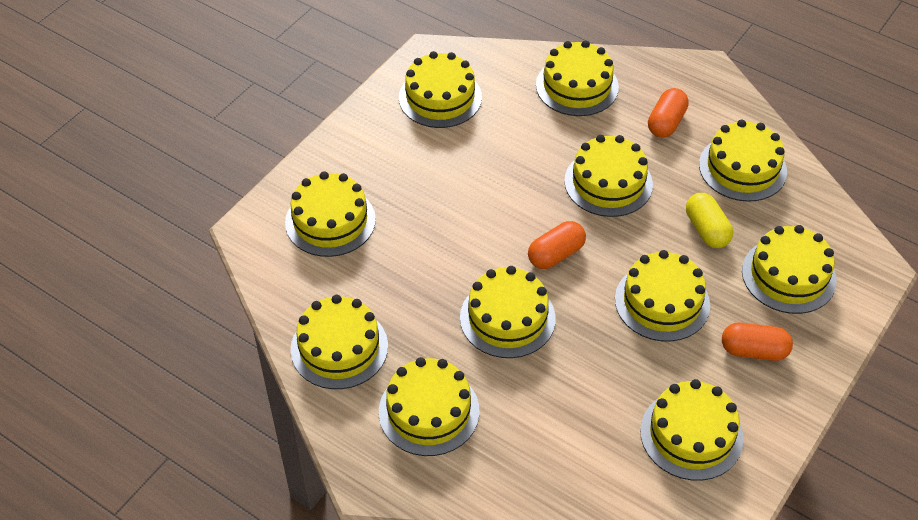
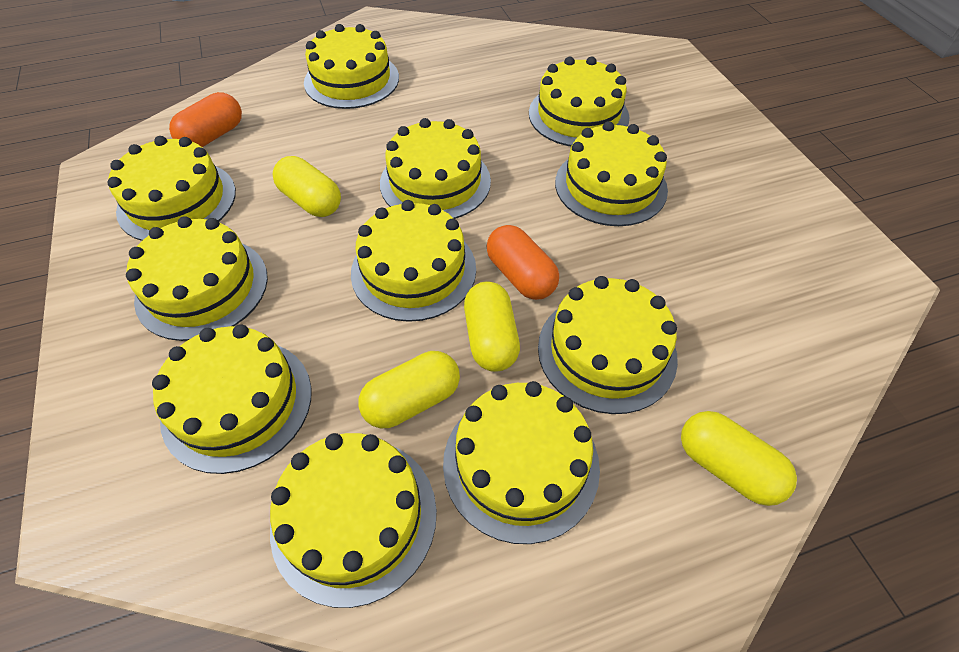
orange capsule: 3 -> 2
yellow capsule: 1 -> 4

